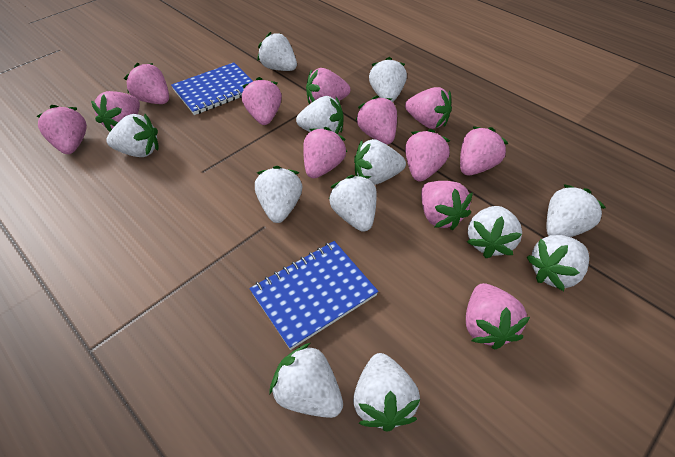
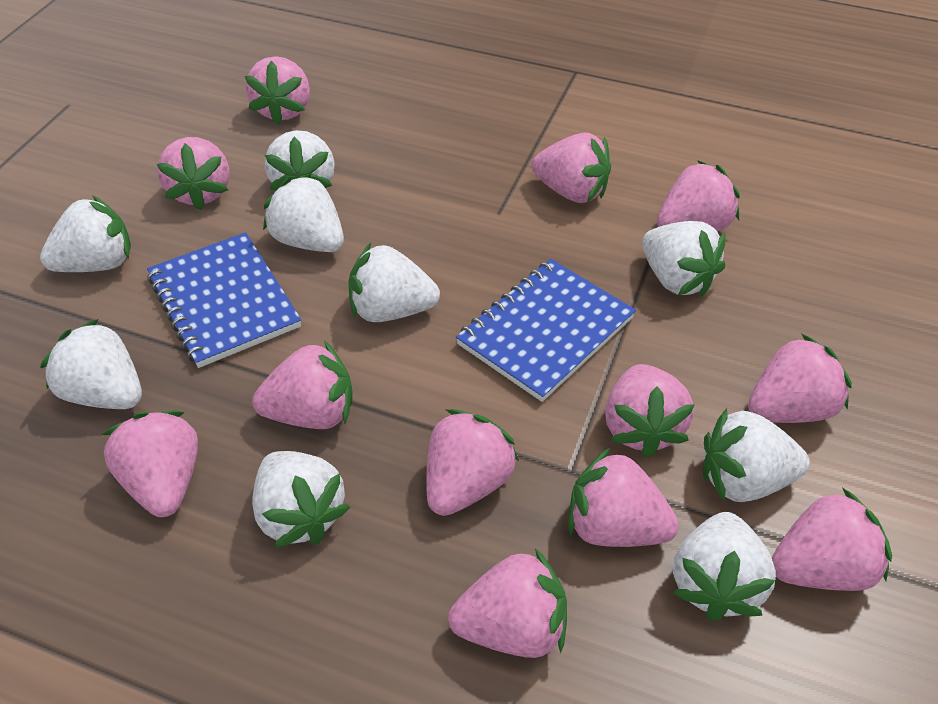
white strawberry: 12 -> 9

